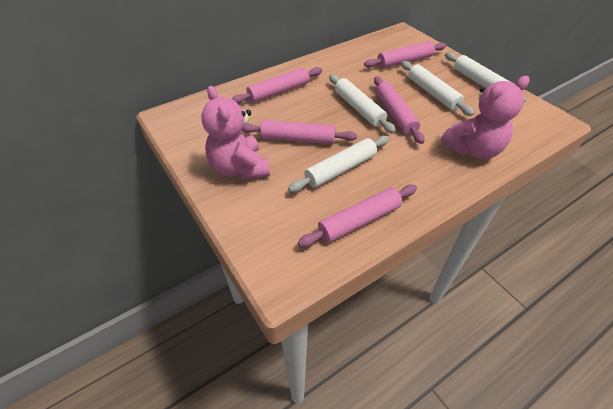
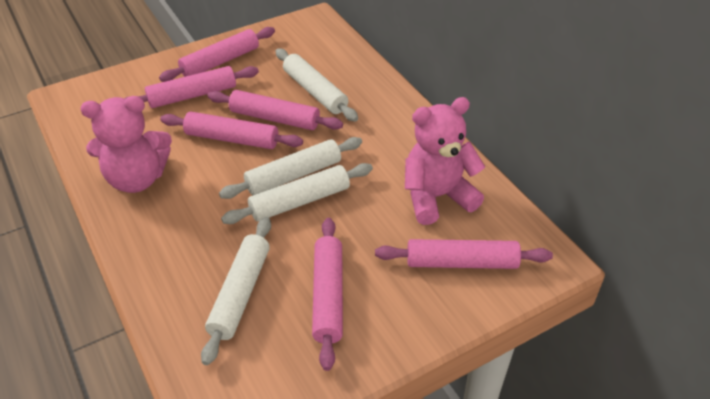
pink rolling pin: 5 -> 6

